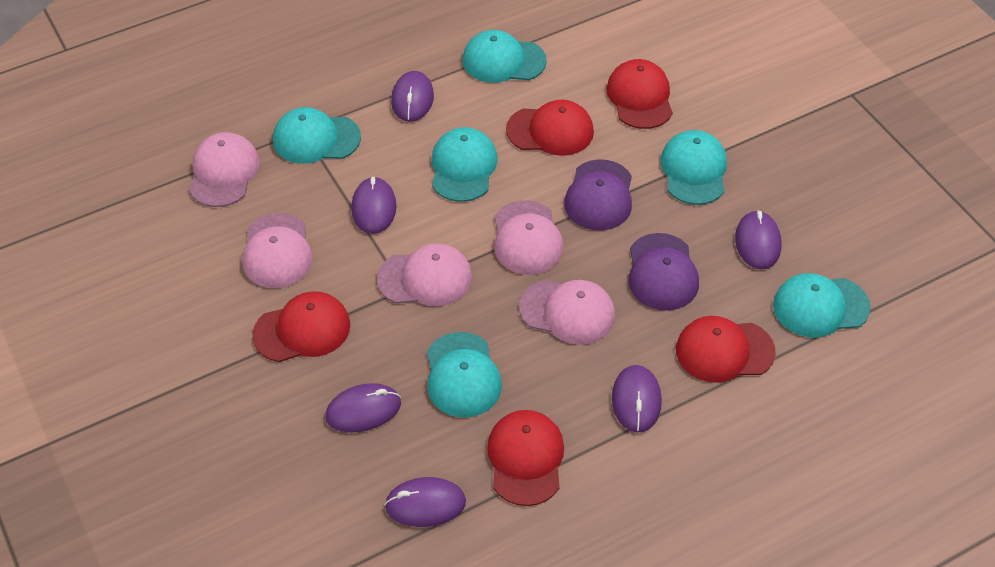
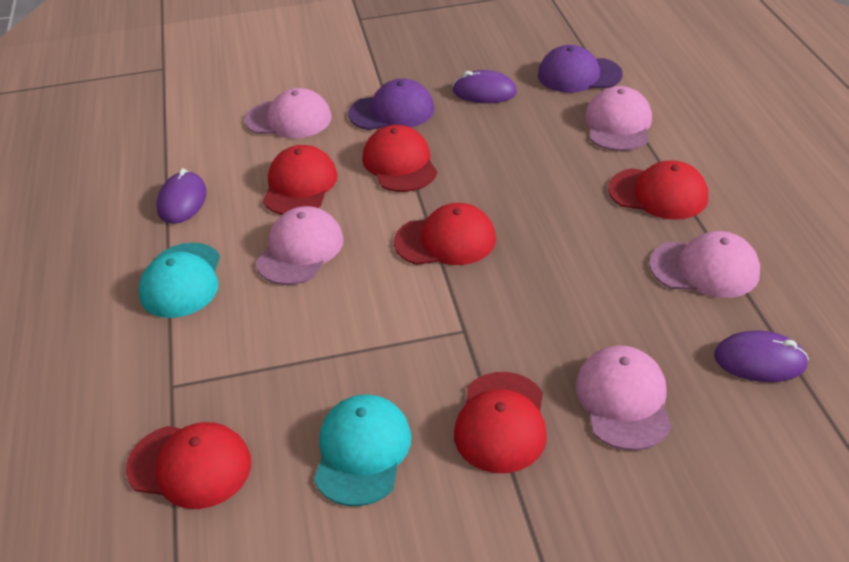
purple mouse: 6 -> 3
red cap: 5 -> 6
turquoise cap: 6 -> 2

